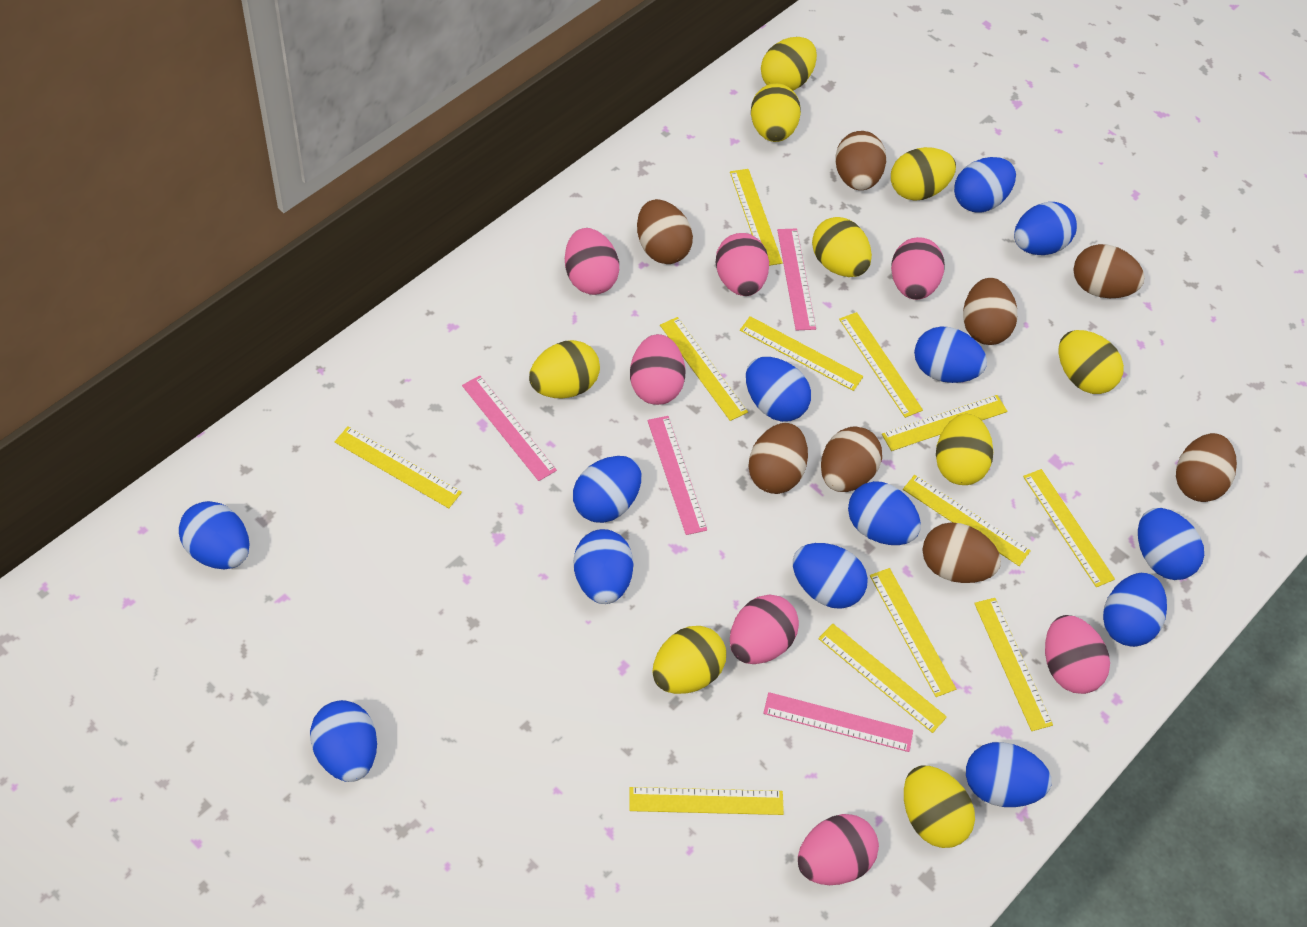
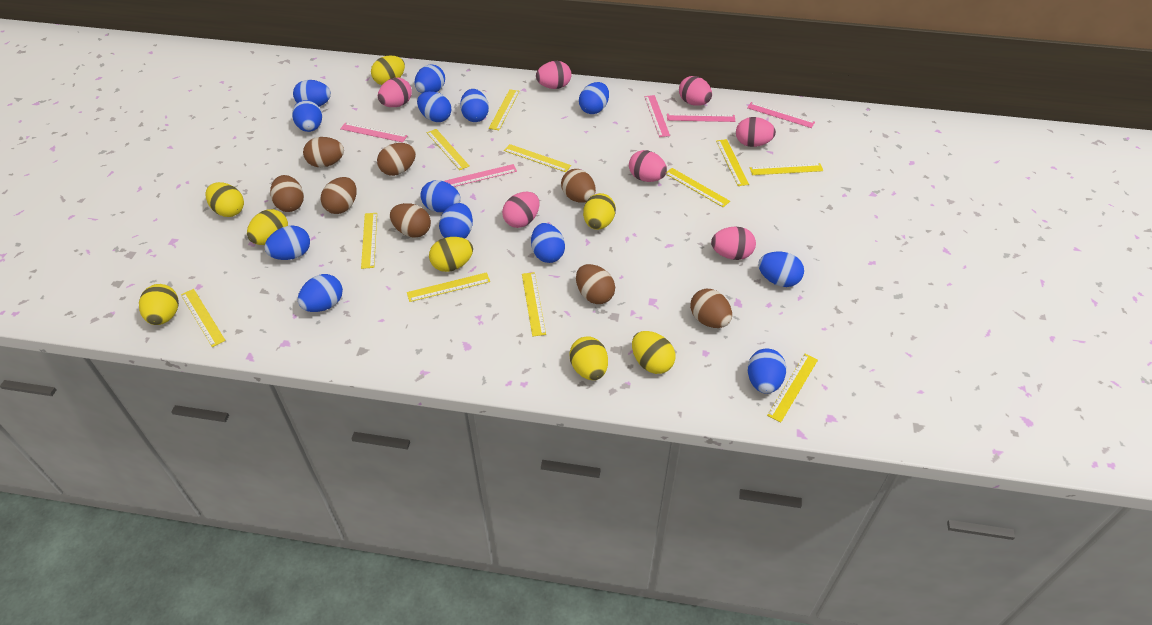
pink ruler: 4 -> 5
yellow egg: 9 -> 8
yellow ruler: 12 -> 11

